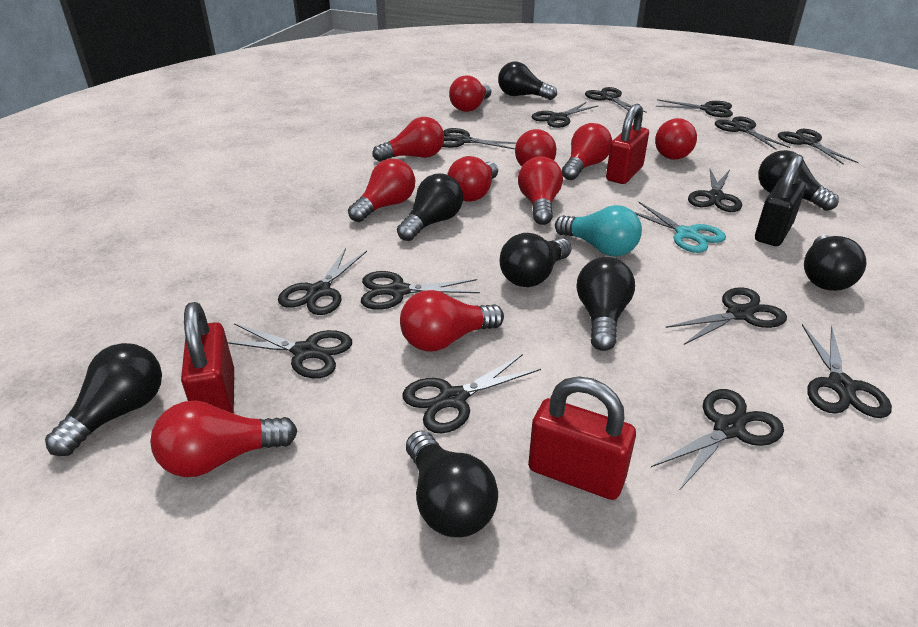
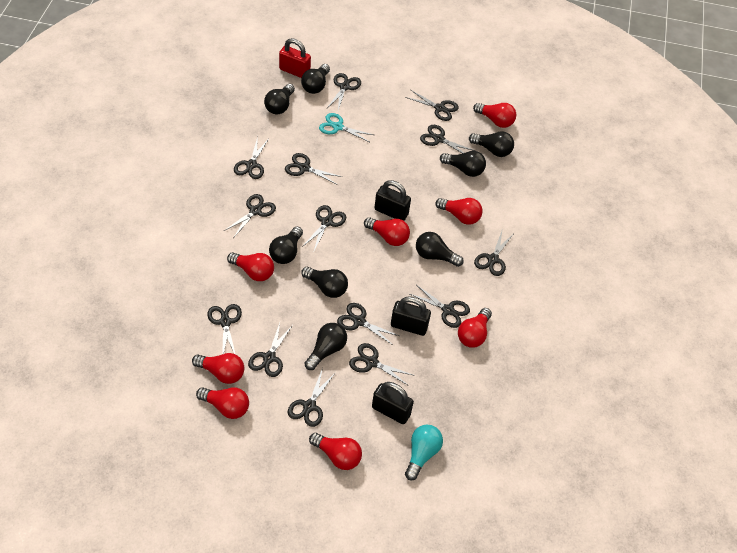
black padlock: 1 -> 3
red light bulb: 10 -> 8
red padlock: 3 -> 1

